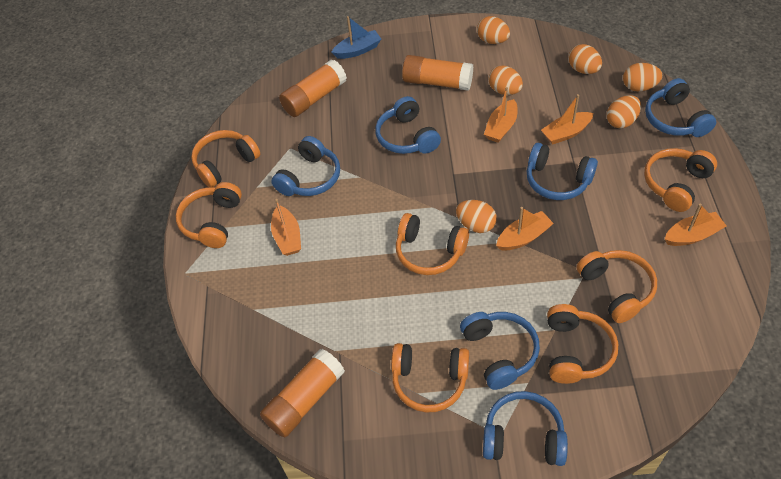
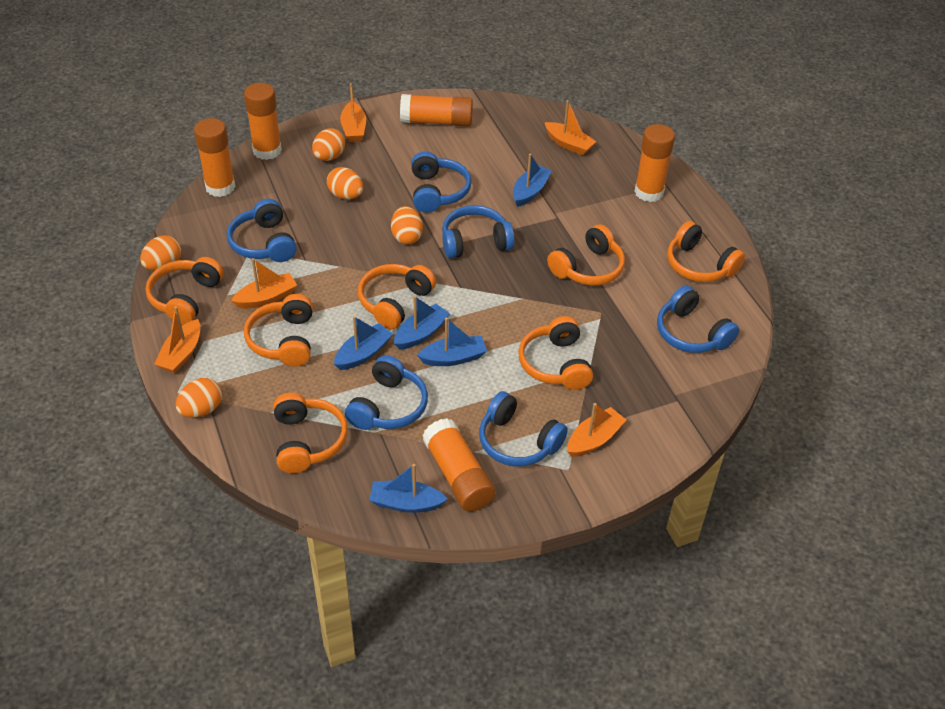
blue boat: 1 -> 5
orange egg: 6 -> 5
orange glue stick: 3 -> 5

